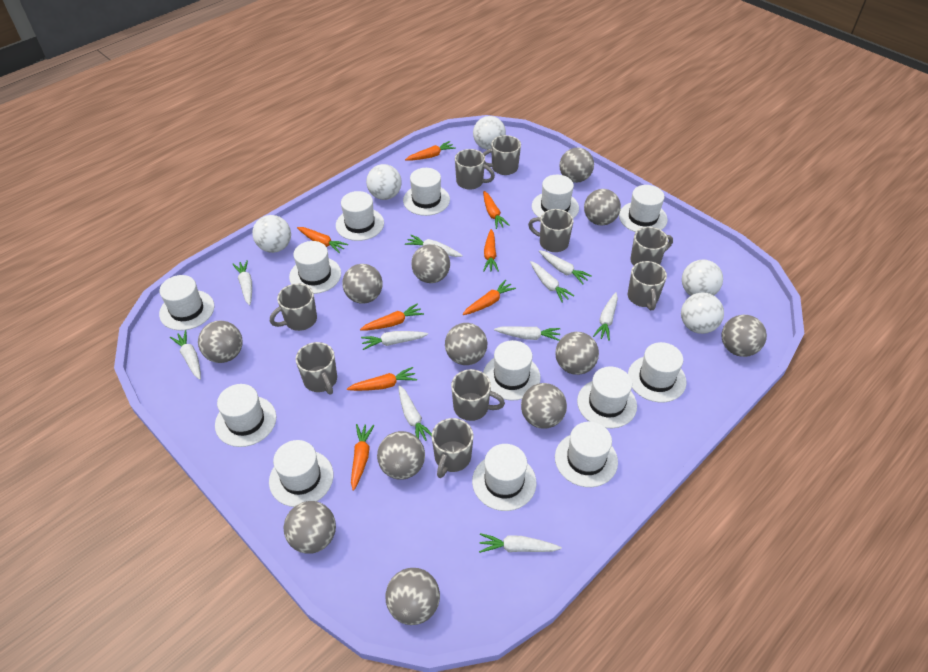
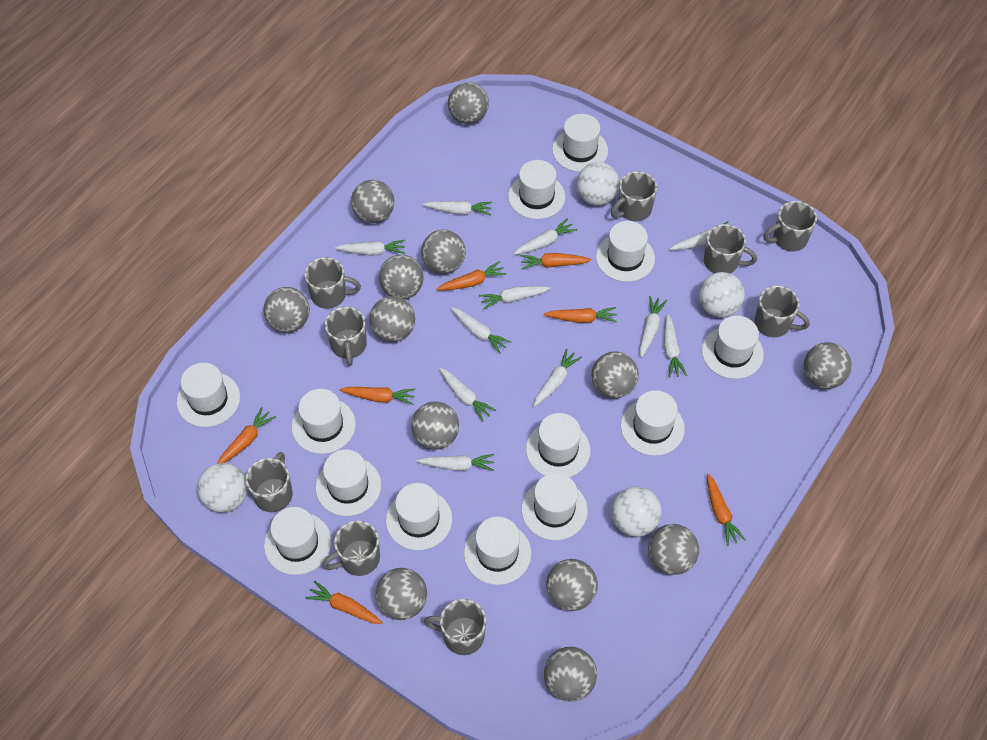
grey ball: 12 -> 13
orange carrot: 8 -> 7
white ball: 5 -> 4
white carrot: 10 -> 11

